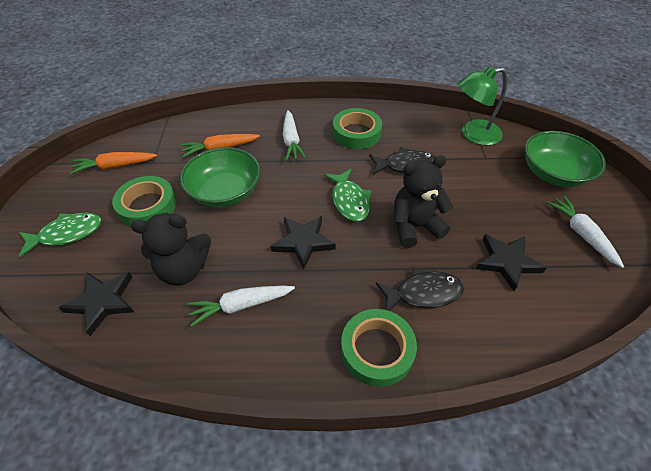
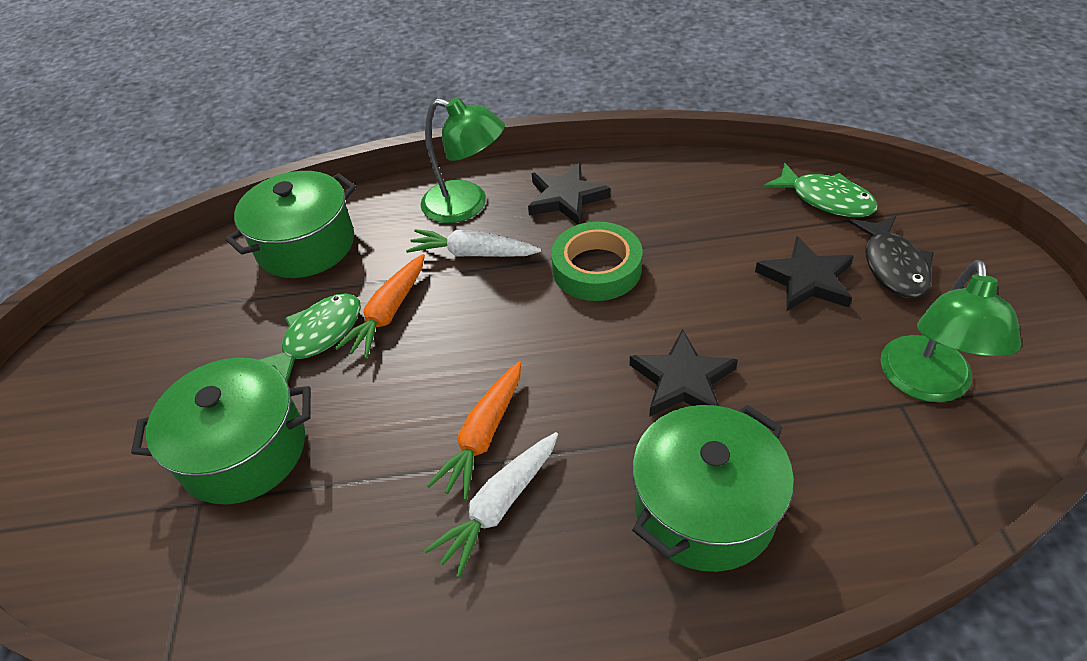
black fish: 2 -> 1
black teddy bear: 2 -> 0
green bowl: 2 -> 0
green lamp: 1 -> 2
green pot: 0 -> 3
green tape: 3 -> 1
white carrot: 3 -> 2

